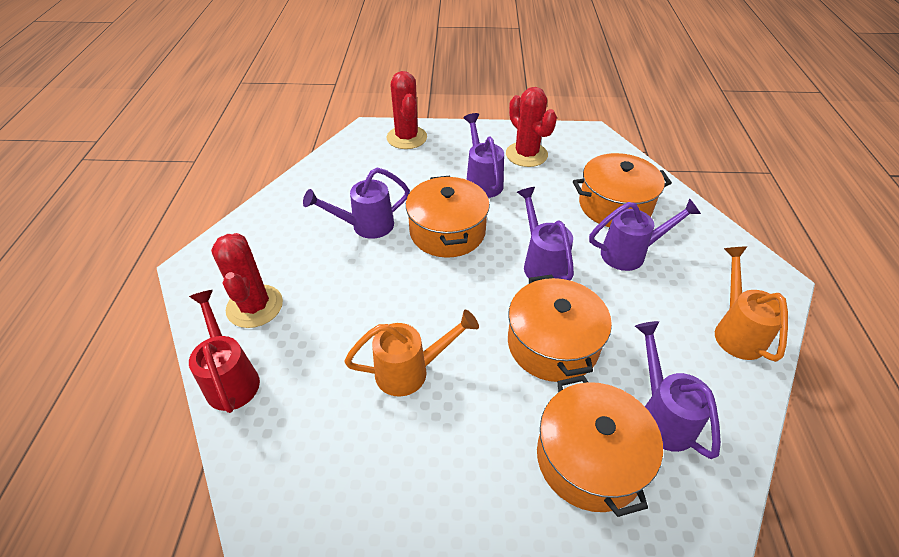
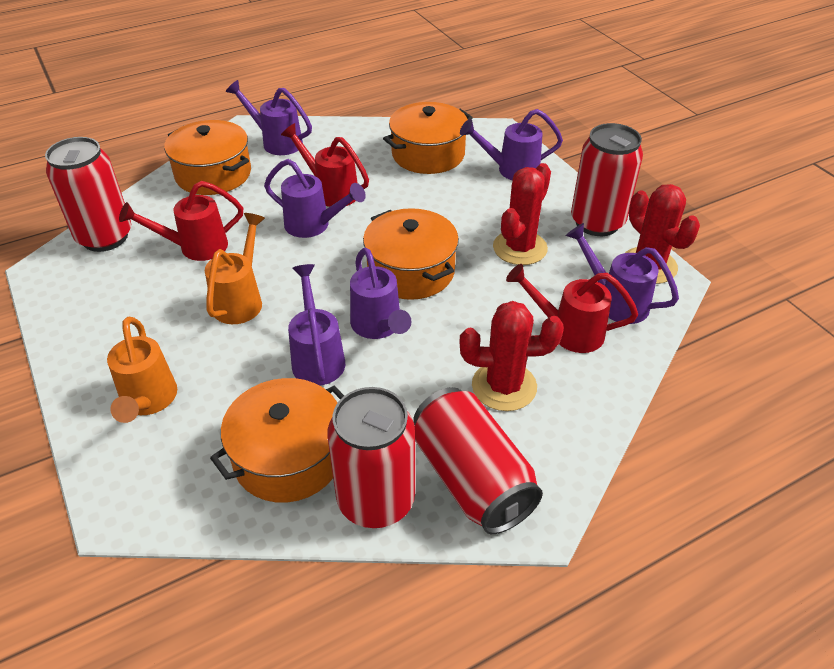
purple watering can: 5 -> 6
red can: 0 -> 4
red watering can: 1 -> 3

